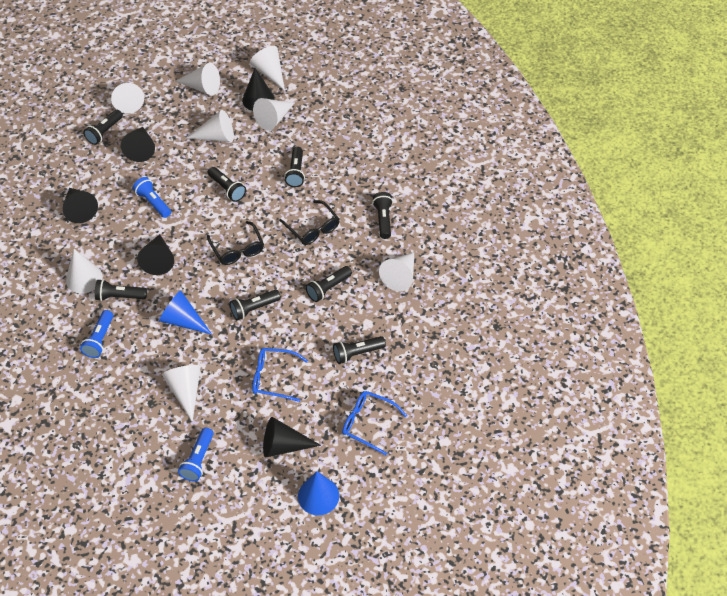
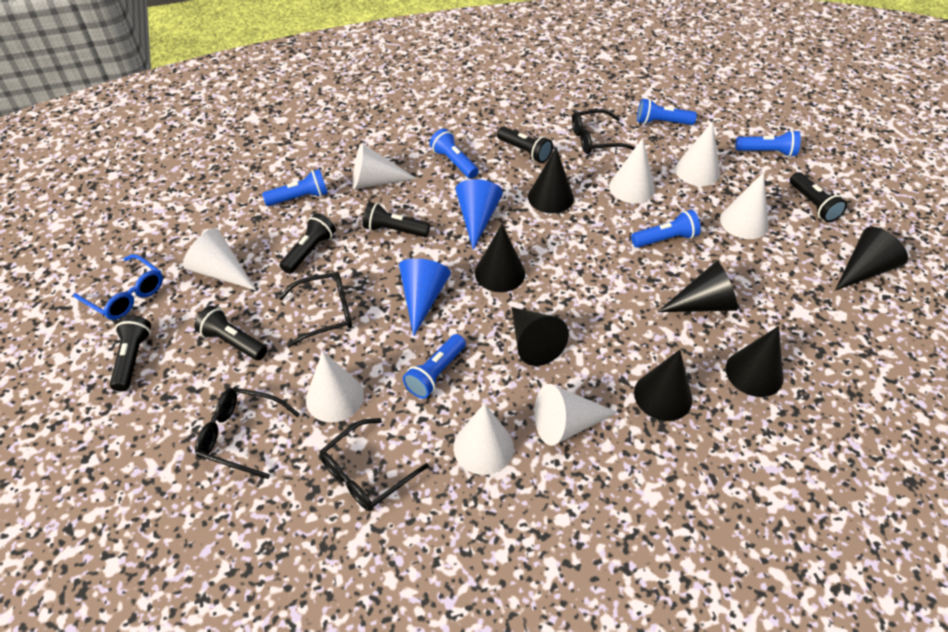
black cone: 5 -> 7
black flashlight: 8 -> 6
black glasses: 2 -> 4
blue flashlight: 3 -> 6
blue glasses: 2 -> 1

